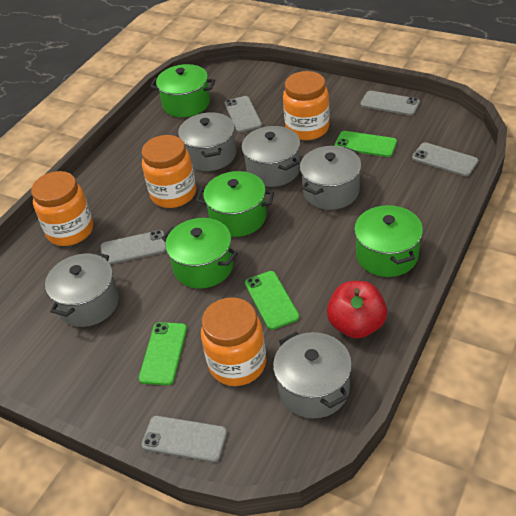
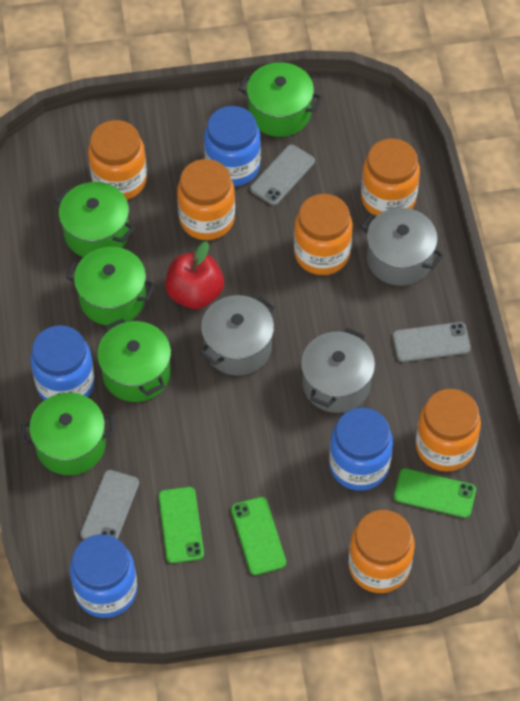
blue jar: 0 -> 4
green pot: 4 -> 5
grey phone: 5 -> 3
grey pot: 5 -> 3
orange jar: 4 -> 6

